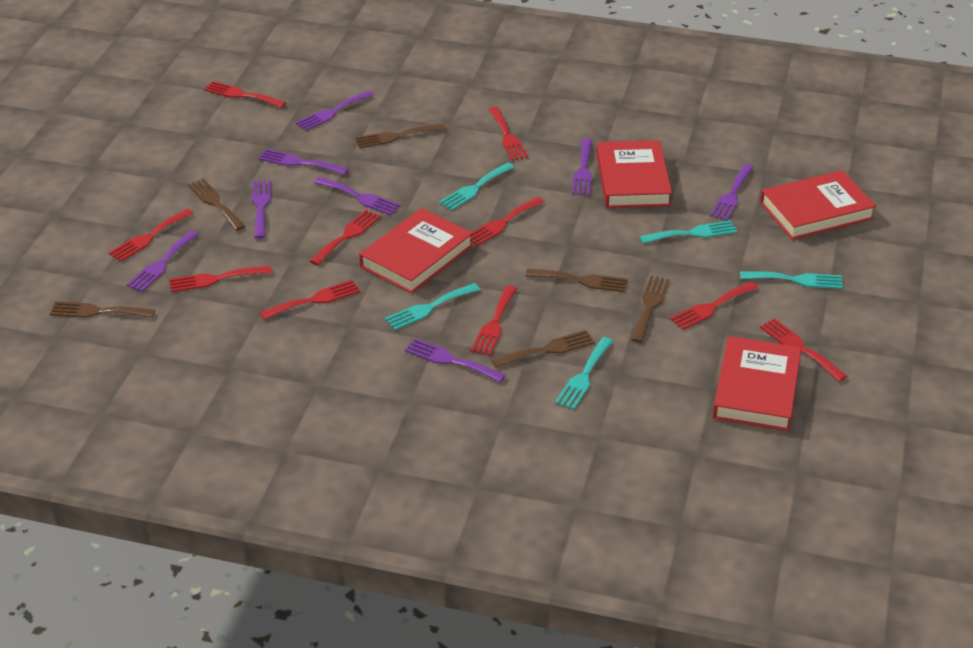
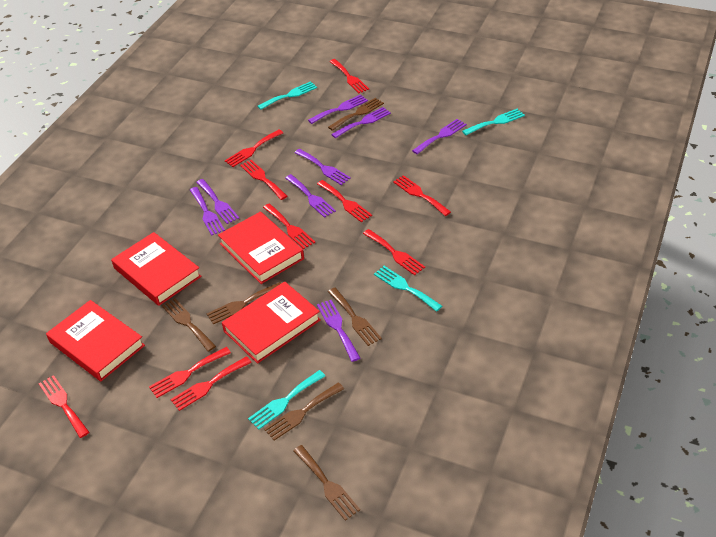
turquoise fork: 5 -> 4

